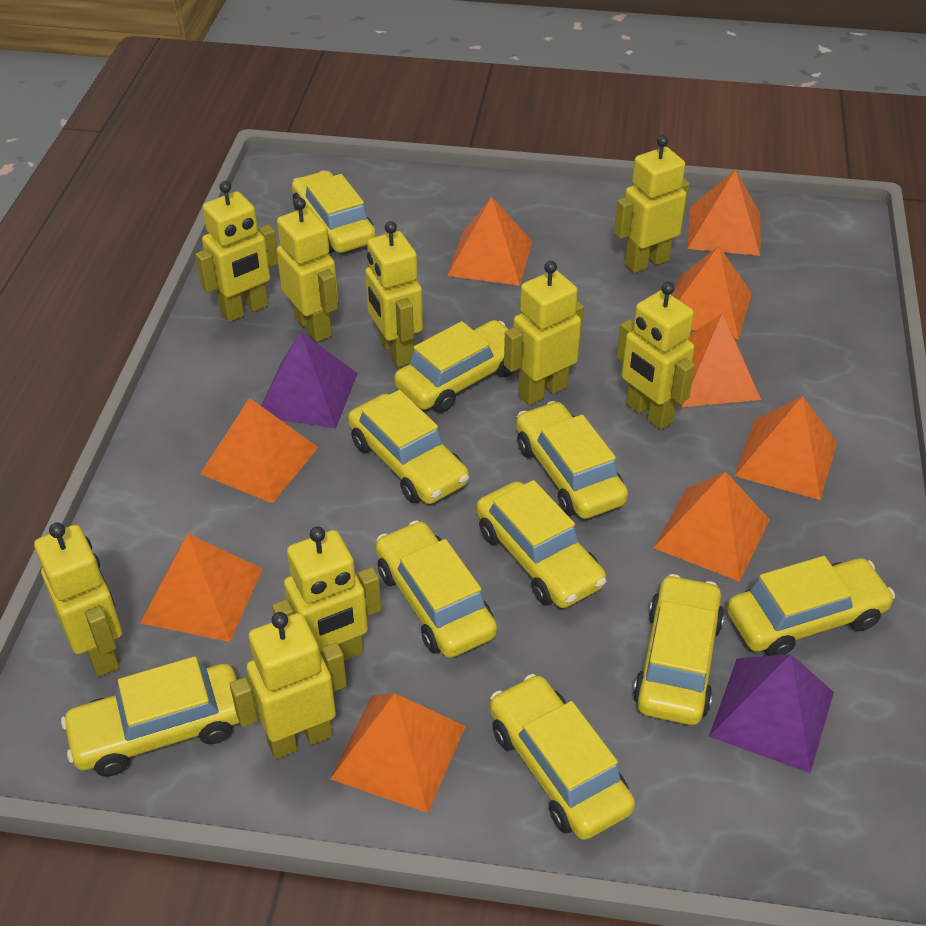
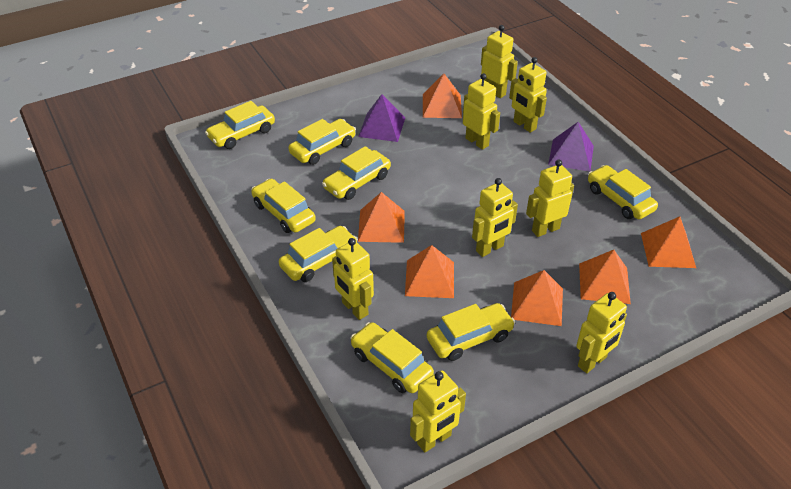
orange pyramid: 9 -> 6
yellow car: 10 -> 8
yellow robot: 9 -> 8

